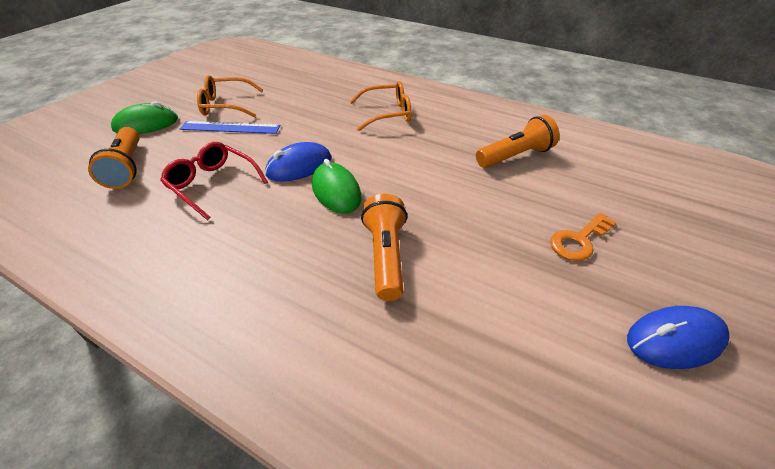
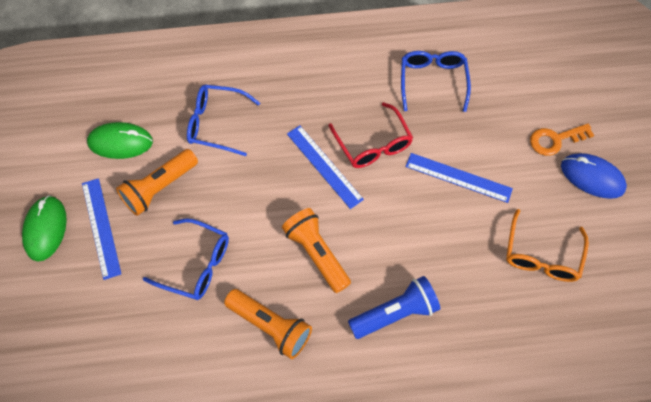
blue flashlight: 0 -> 1
blue glasses: 0 -> 3
blue mouse: 2 -> 1
blue ruler: 1 -> 3
orange glasses: 2 -> 1

